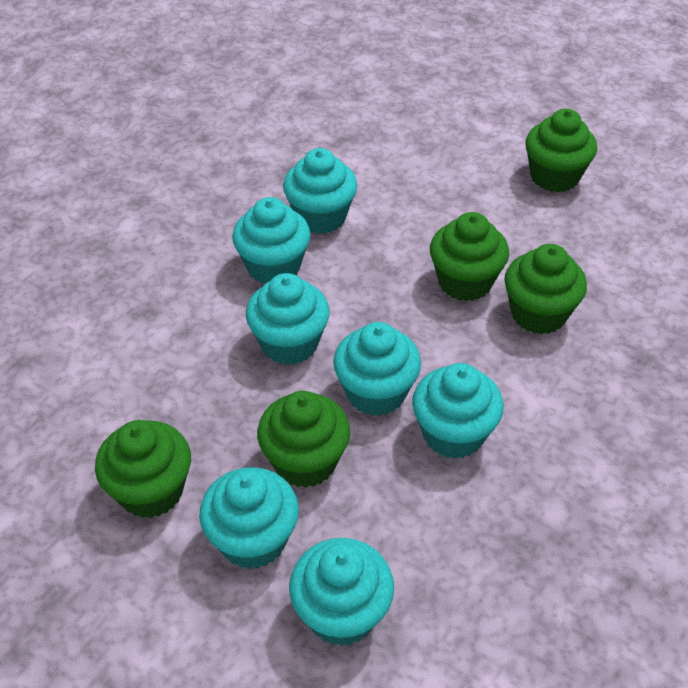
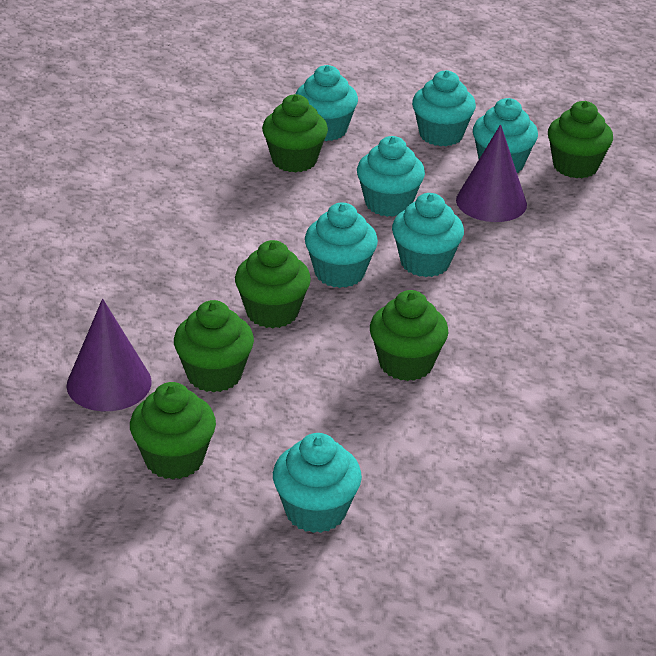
green cupcake: 5 -> 6
purple cone: 0 -> 2

